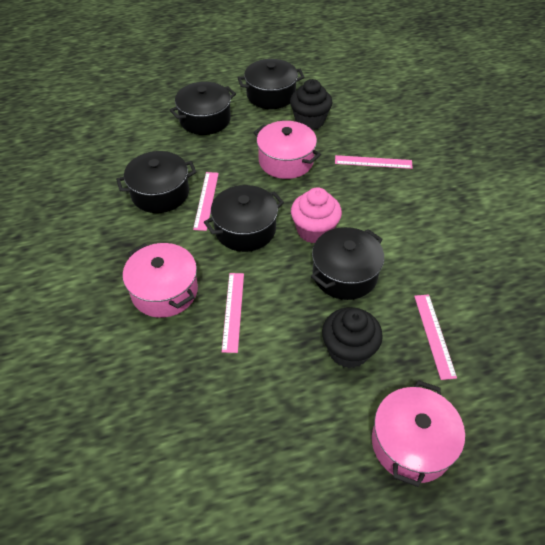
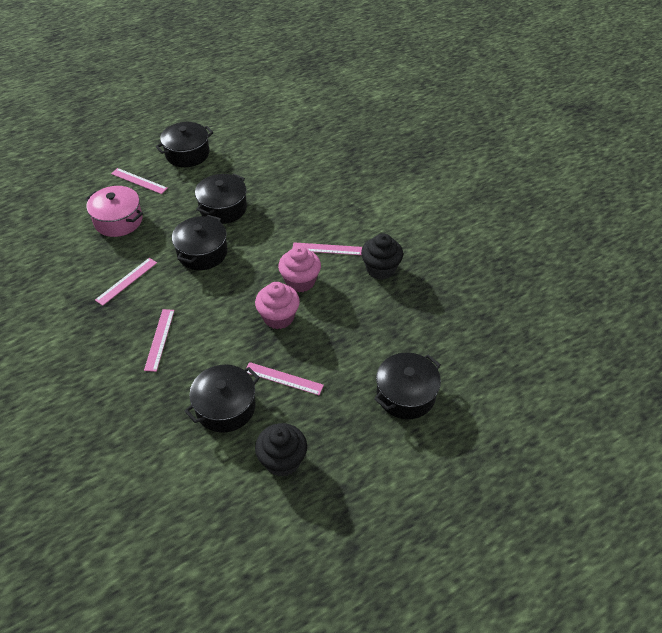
pink cupcake: 1 -> 2
pink pot: 3 -> 1
pink ruler: 4 -> 5

